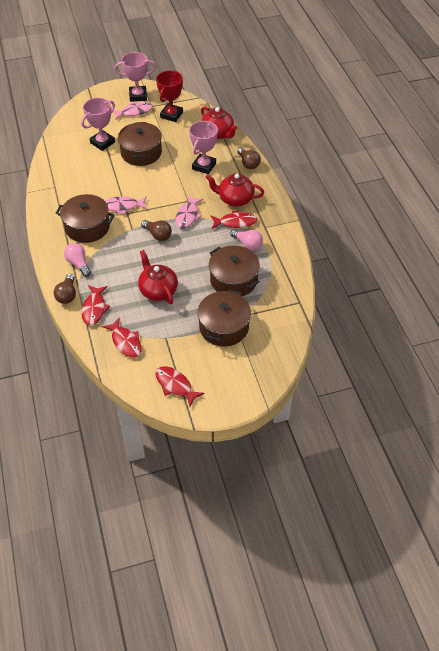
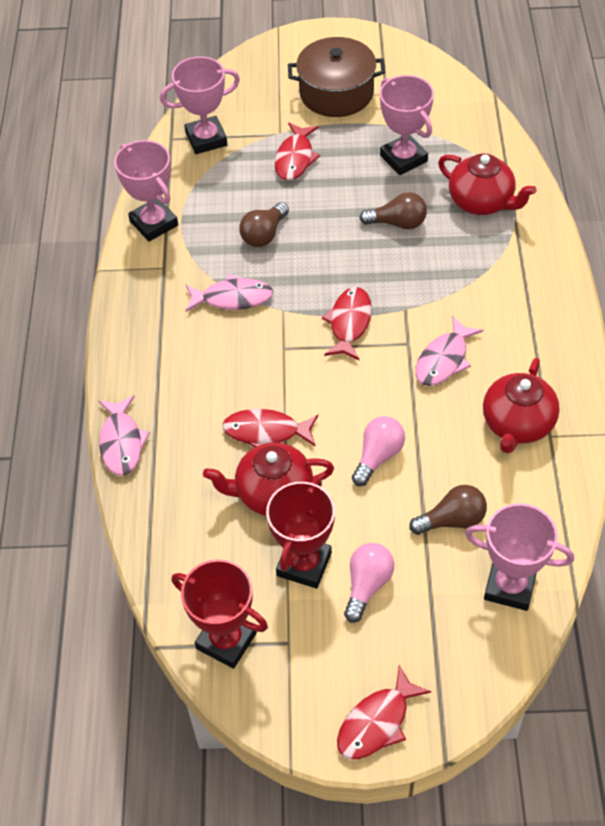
brown pot: 4 -> 1
pink trophy: 3 -> 4
red trophy: 1 -> 2

